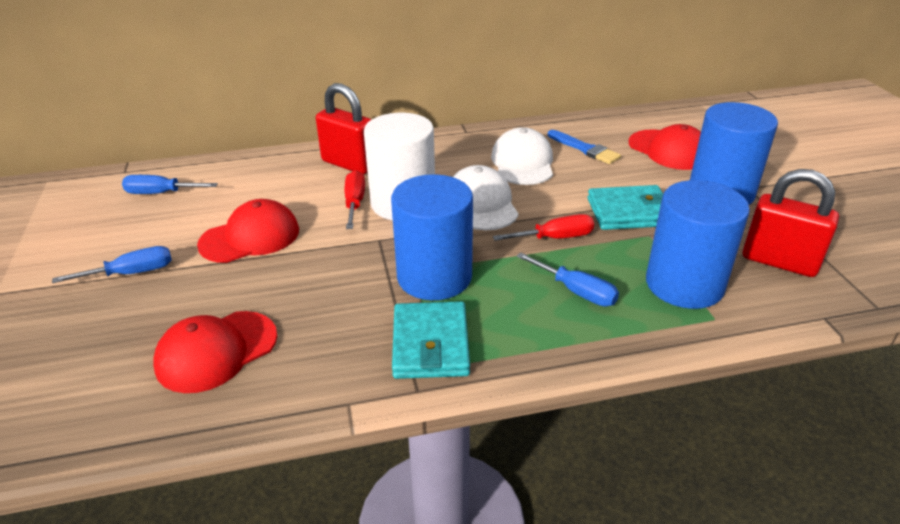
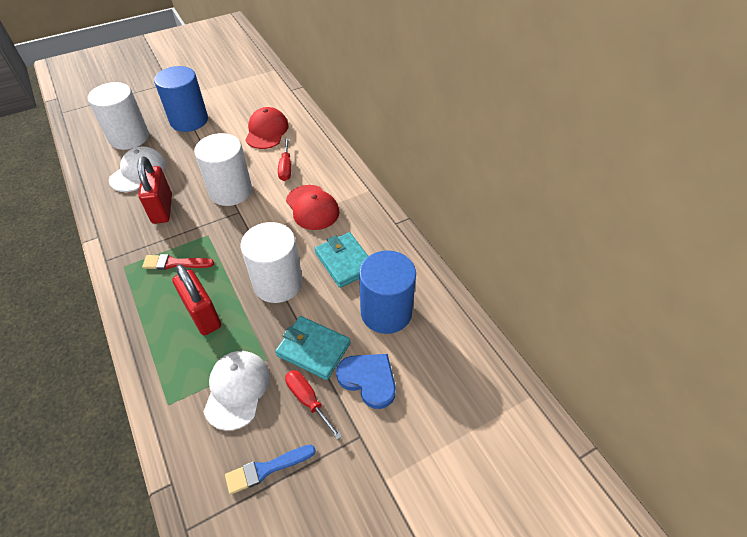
blue cylinder: 3 -> 2
blue heart: 0 -> 1
blue screwdriver: 3 -> 0
red brush: 0 -> 1
red cap: 3 -> 2
white cylinder: 1 -> 3

